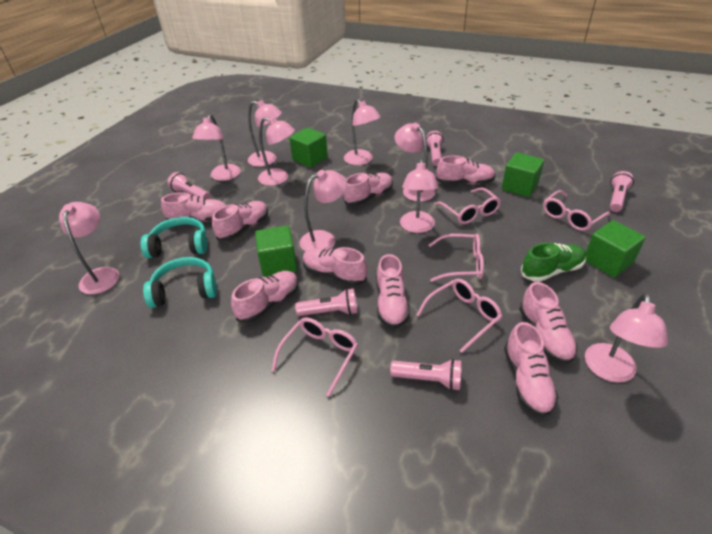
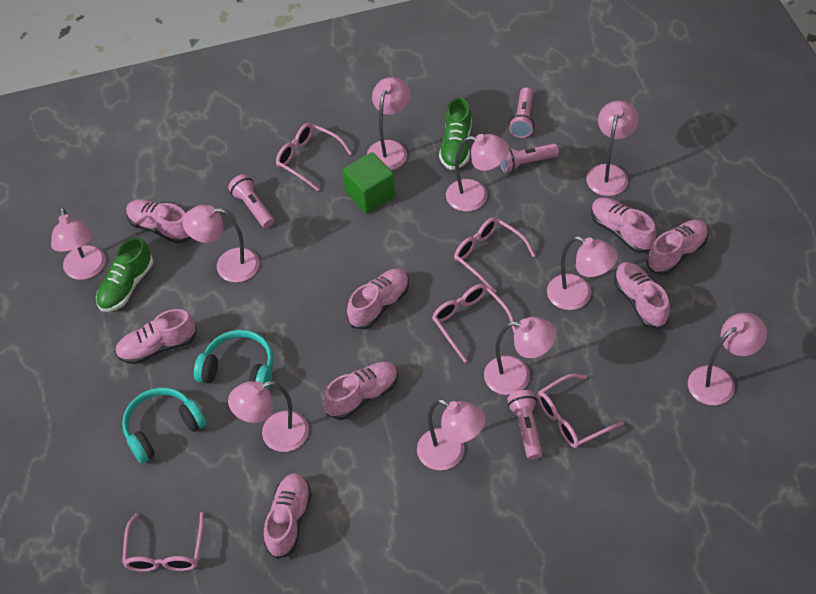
green cube: 4 -> 1
green shoe: 1 -> 2
pink flashlight: 5 -> 4
pink lamp: 9 -> 10
pink shoe: 9 -> 8

